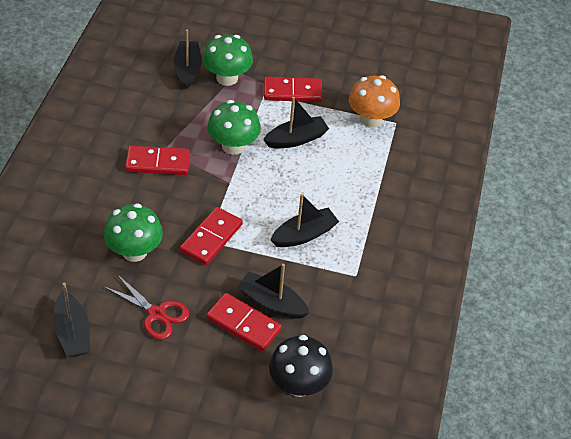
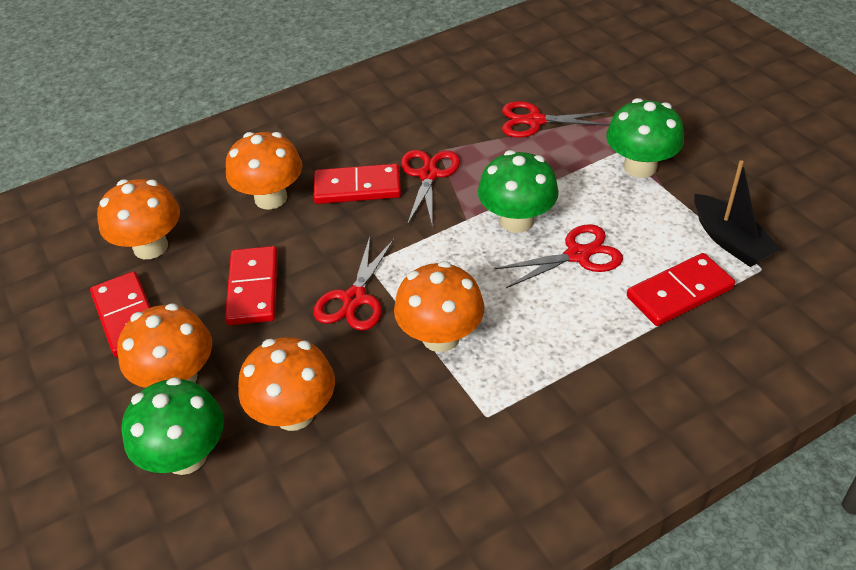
black boat: 5 -> 1
black mushroom: 1 -> 0
orange mushroom: 1 -> 5
red scissors: 1 -> 4

